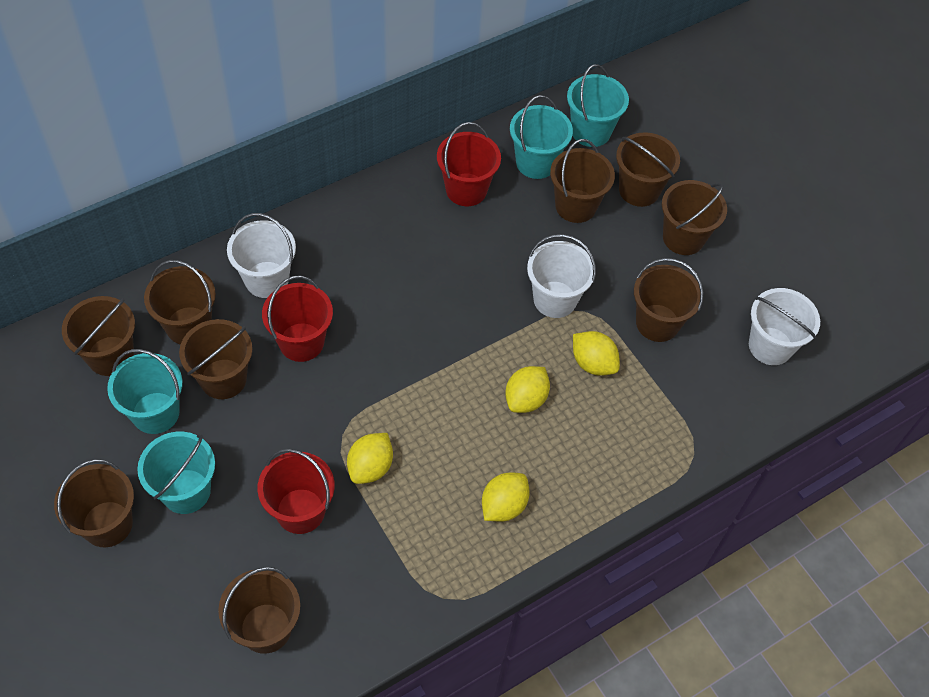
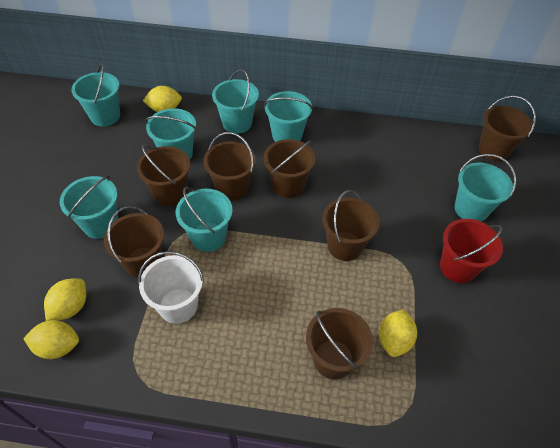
brown bucket: 9 -> 7
red bucket: 3 -> 1
turquoise bucket: 4 -> 7
white bucket: 3 -> 1

